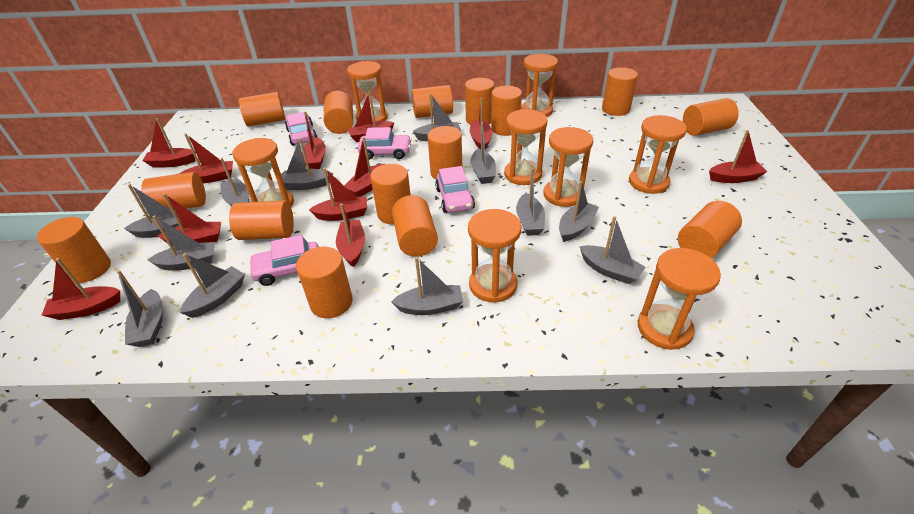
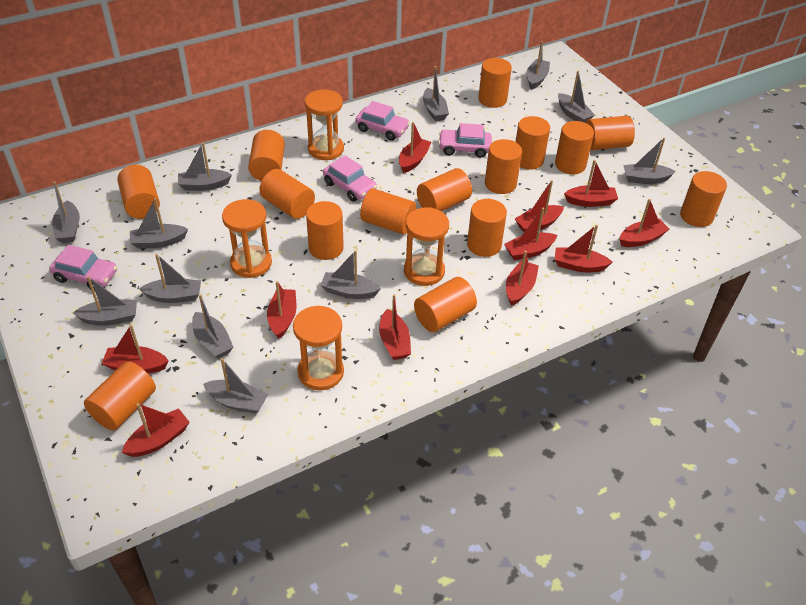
orange hourglass: 8 -> 4

